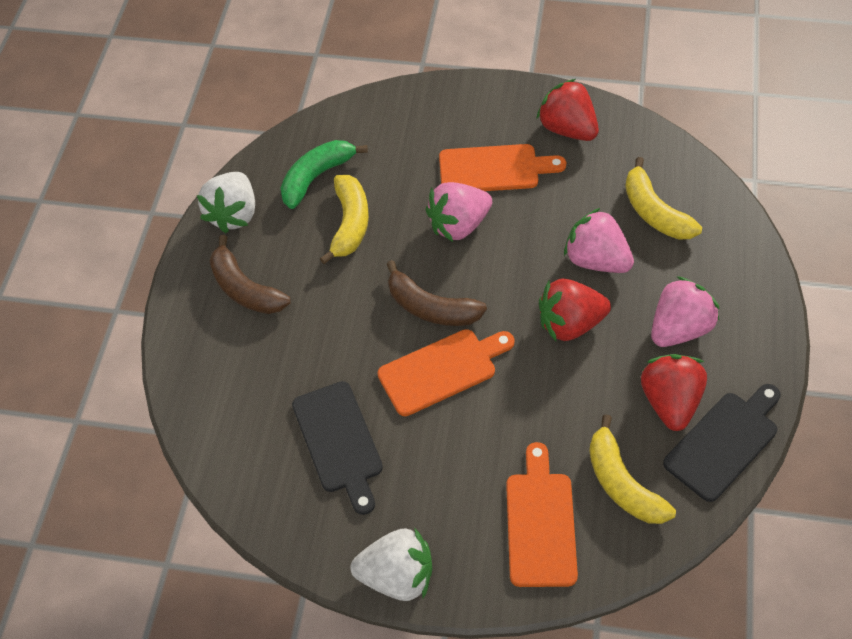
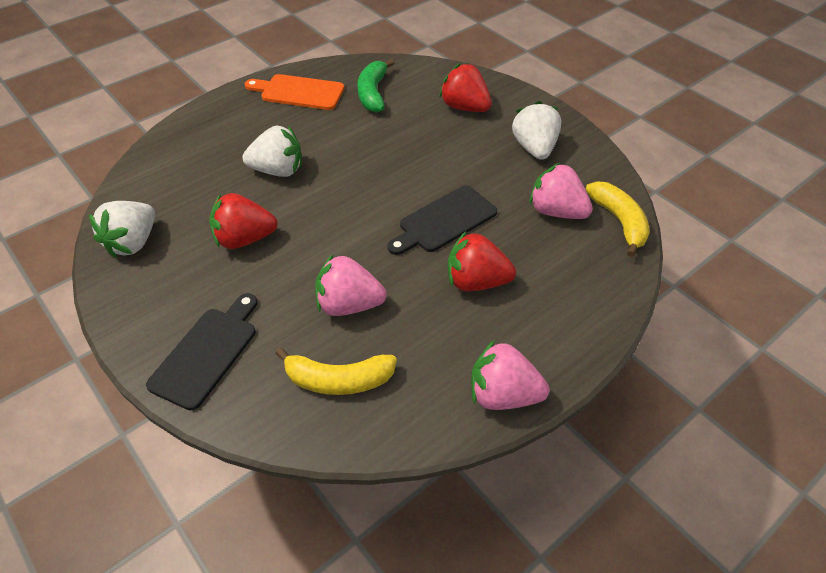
brown banana: 2 -> 0
orange cutting board: 3 -> 1
white strawberry: 2 -> 3
yellow banana: 3 -> 2

